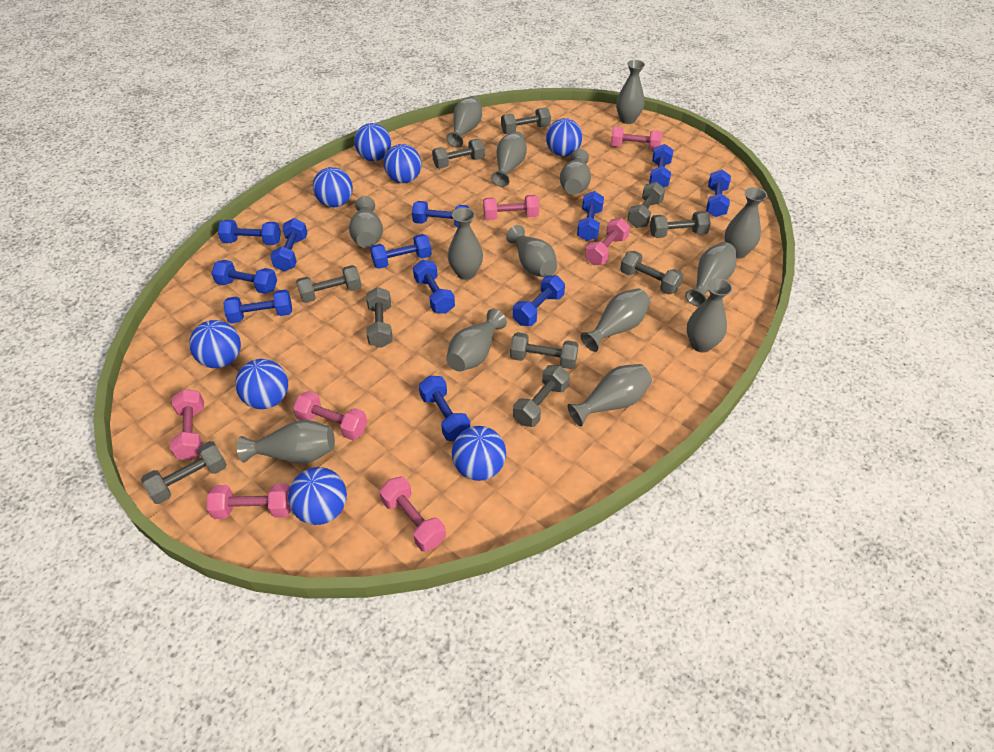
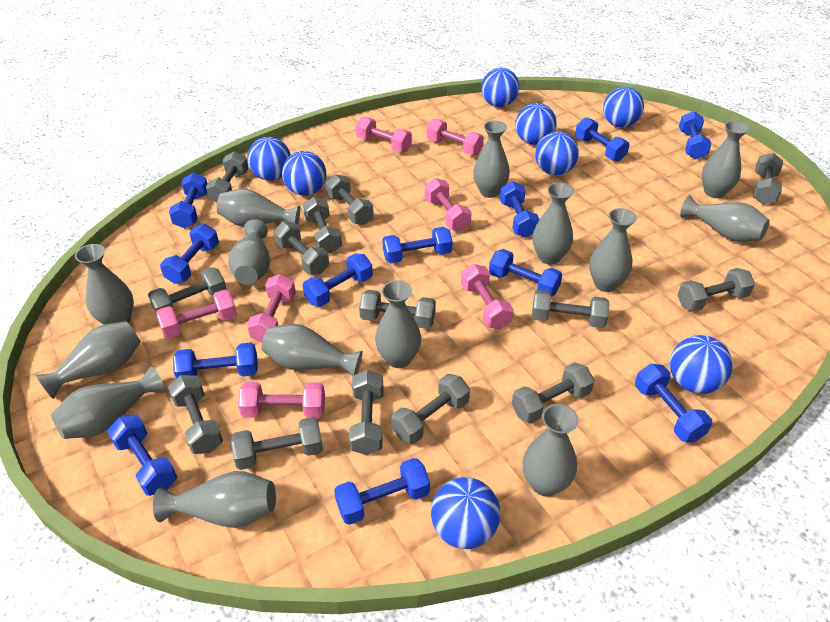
grey dumbbell: 10 -> 14

